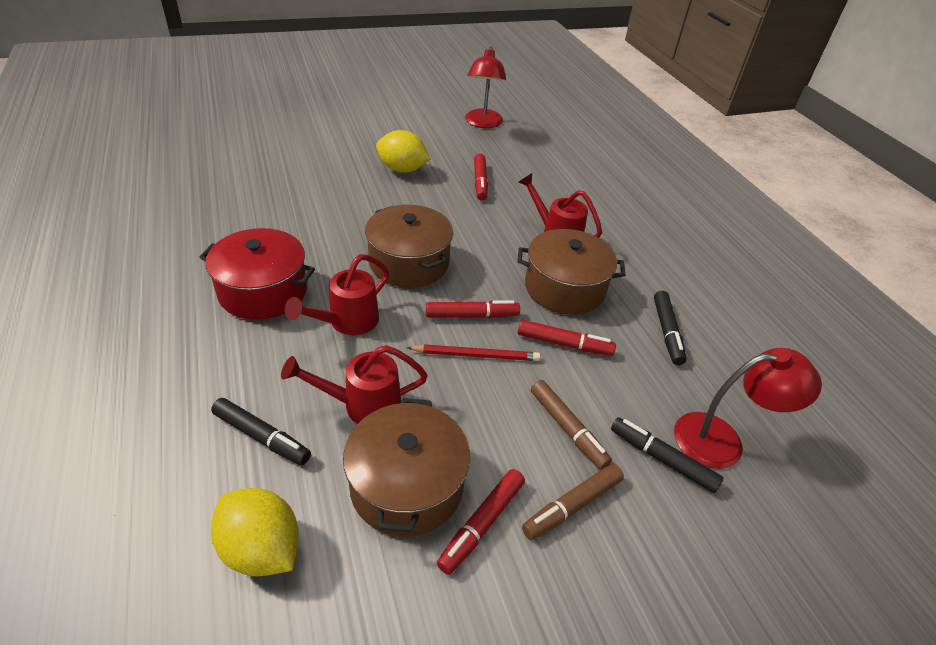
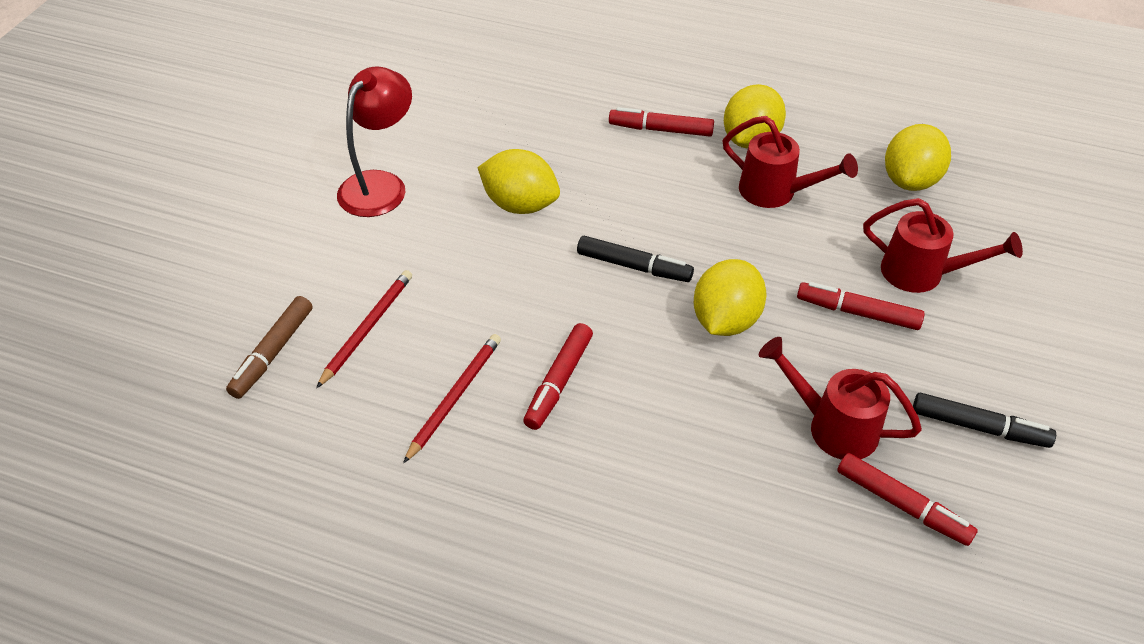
black marker: 3 -> 2
brown marker: 2 -> 1
brown pot: 3 -> 0
red lamp: 2 -> 1
red pencil: 1 -> 2
red pot: 1 -> 0
yellow lemon: 2 -> 4

